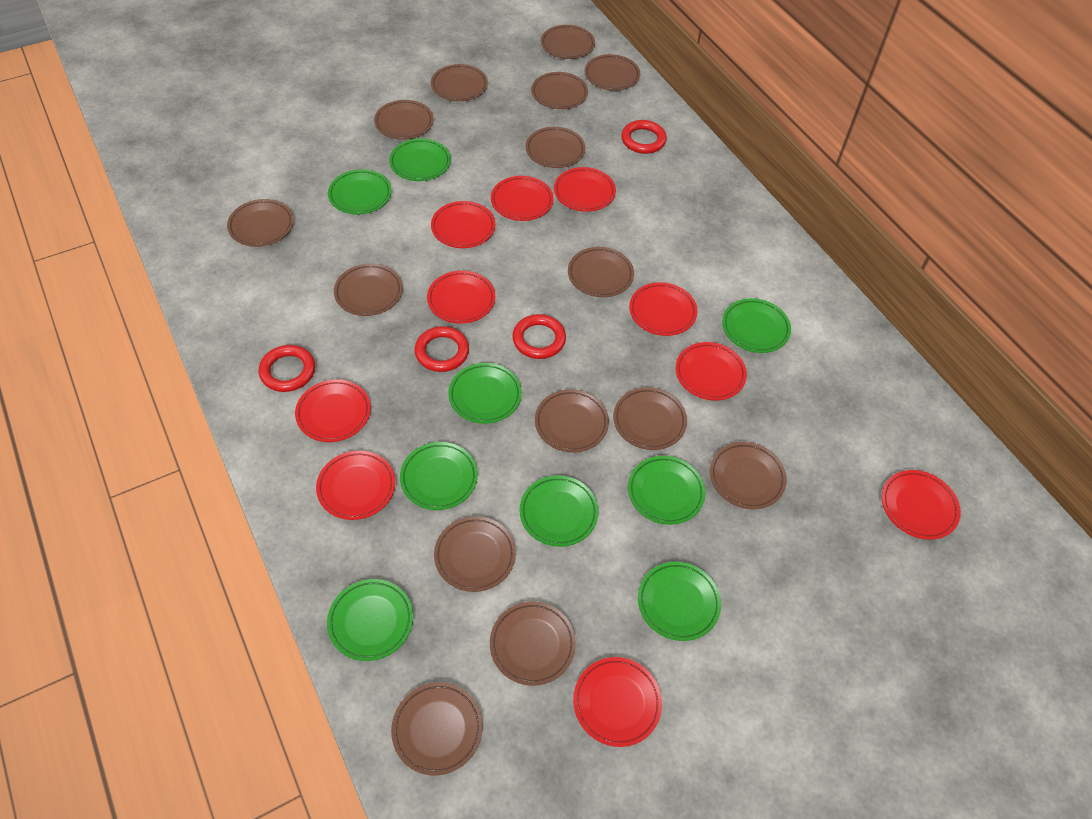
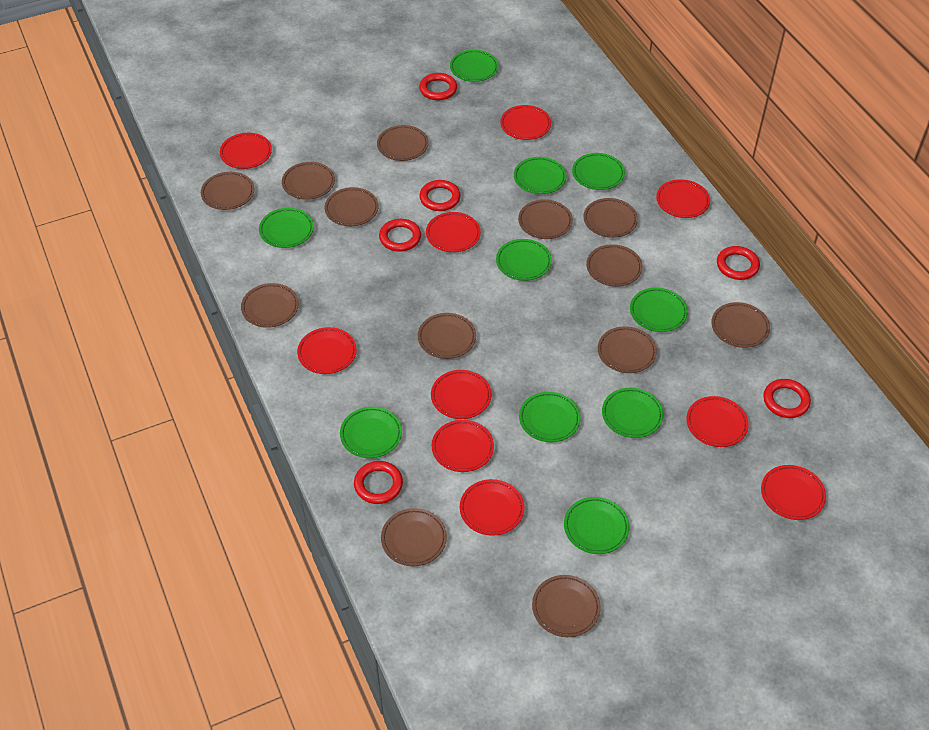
brown plate: 15 -> 13
green plate: 9 -> 10
red ring: 4 -> 6

